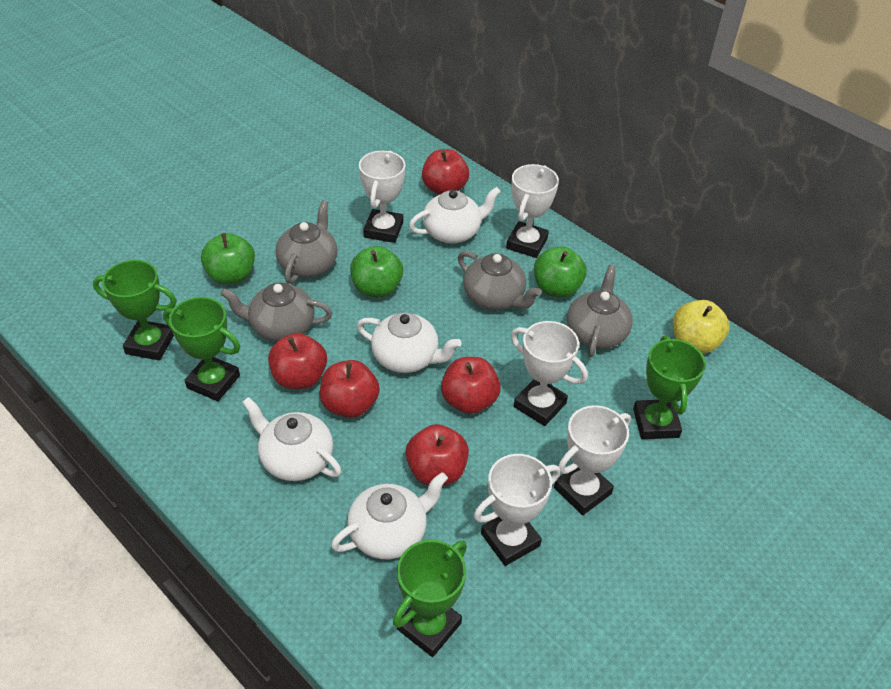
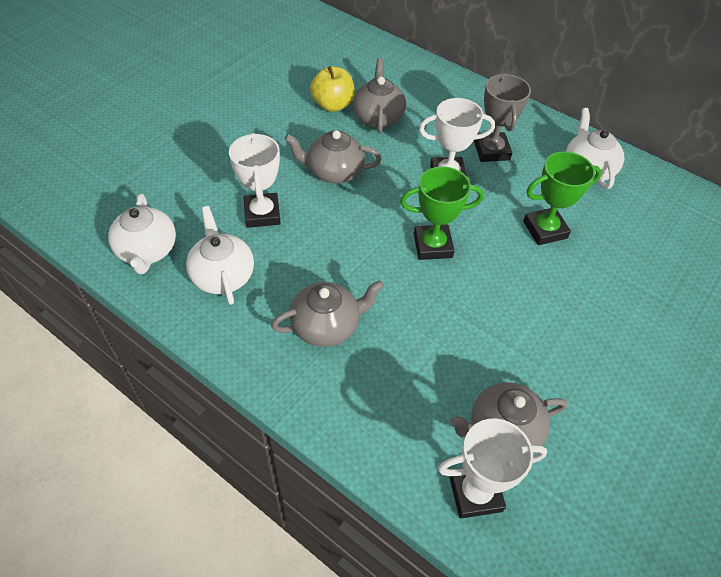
green apple: 3 -> 0
green trophy: 4 -> 2
grey trophy: 0 -> 1
red apple: 5 -> 0
white teapot: 4 -> 3
white trophy: 5 -> 3

